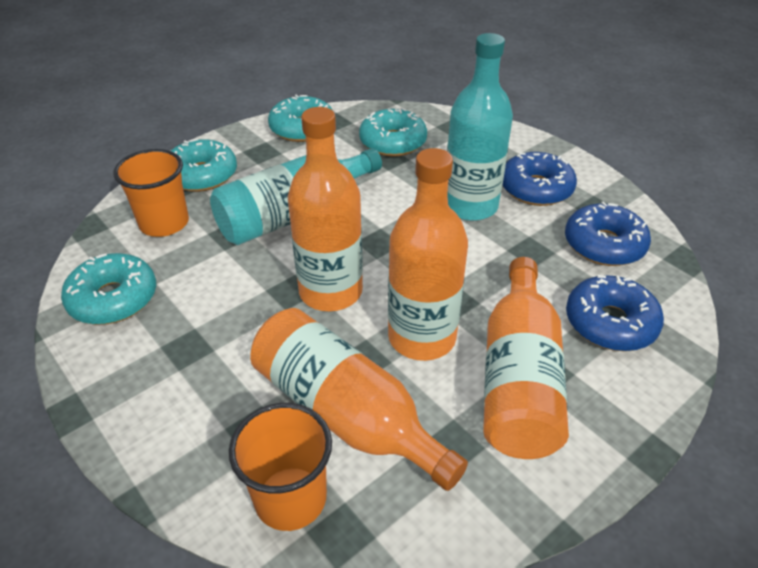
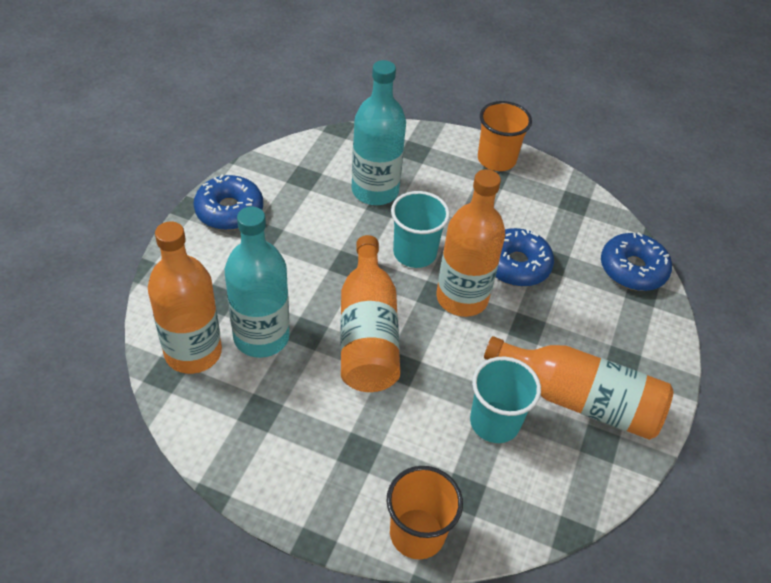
turquoise cup: 0 -> 2
turquoise donut: 4 -> 0

